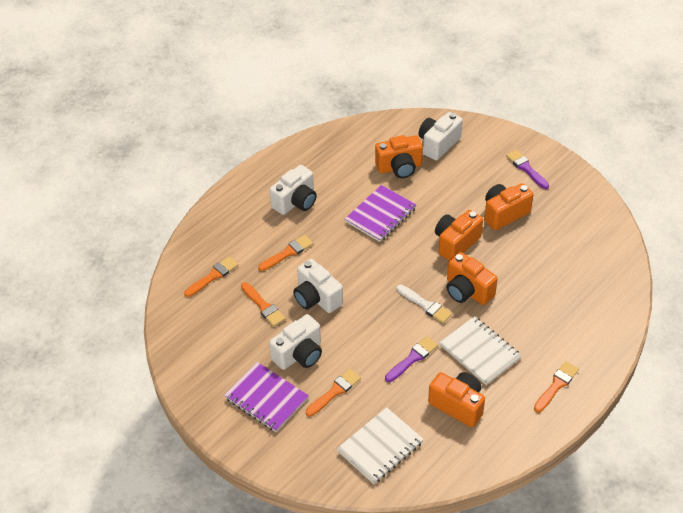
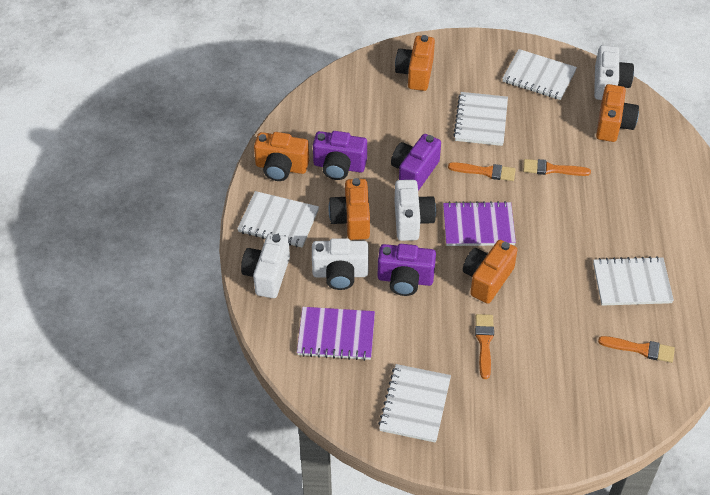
orange brush: 5 -> 4
purple brush: 2 -> 0
purple camera: 0 -> 3
white brush: 1 -> 0
white notebook: 2 -> 5

